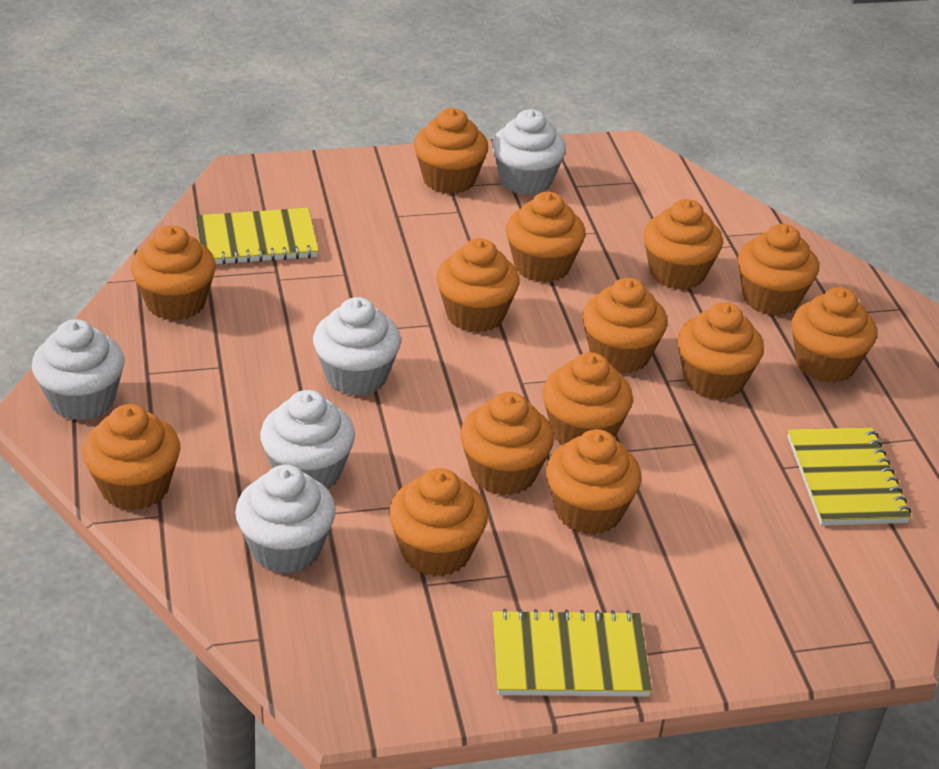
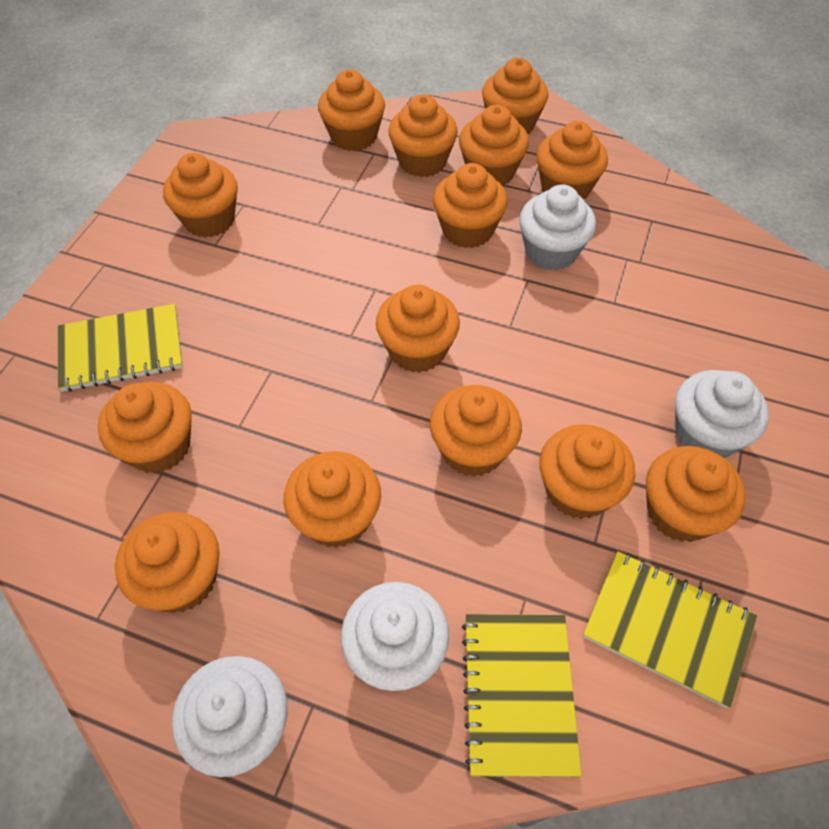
white cupcake: 5 -> 4

